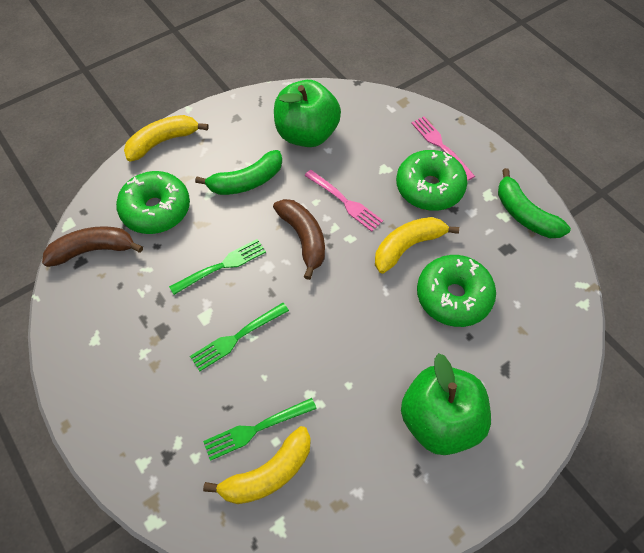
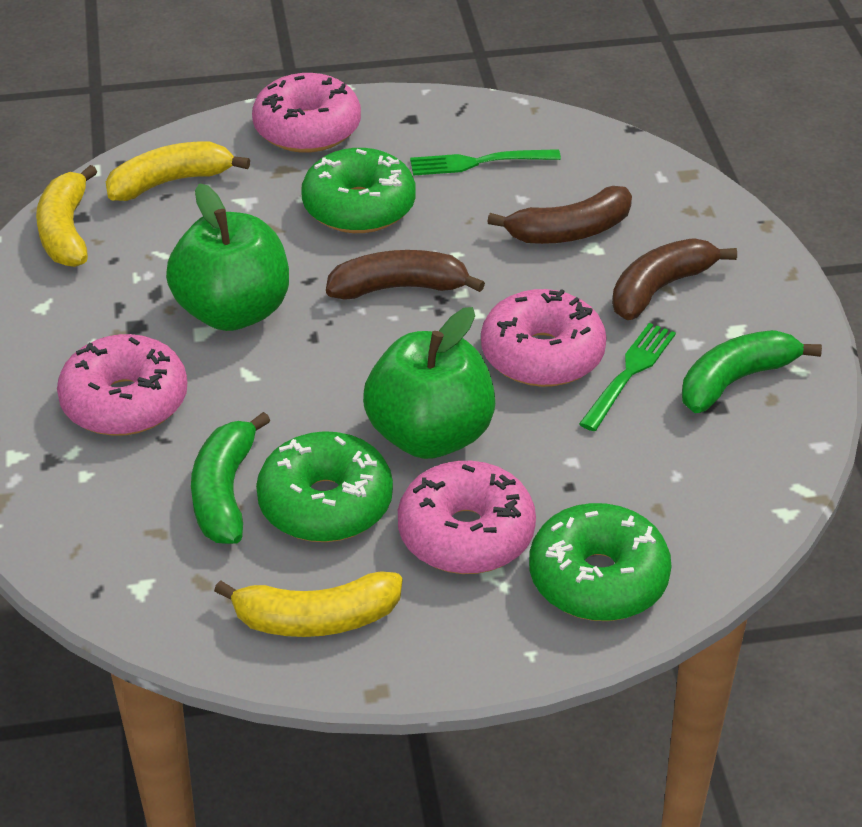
brown banana: 2 -> 3
green fork: 3 -> 2
pink donut: 0 -> 4
pink fork: 2 -> 0

